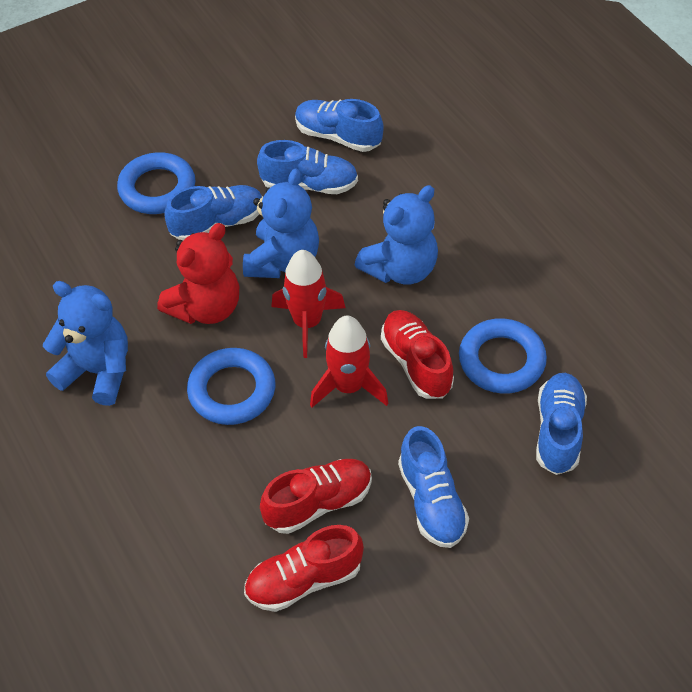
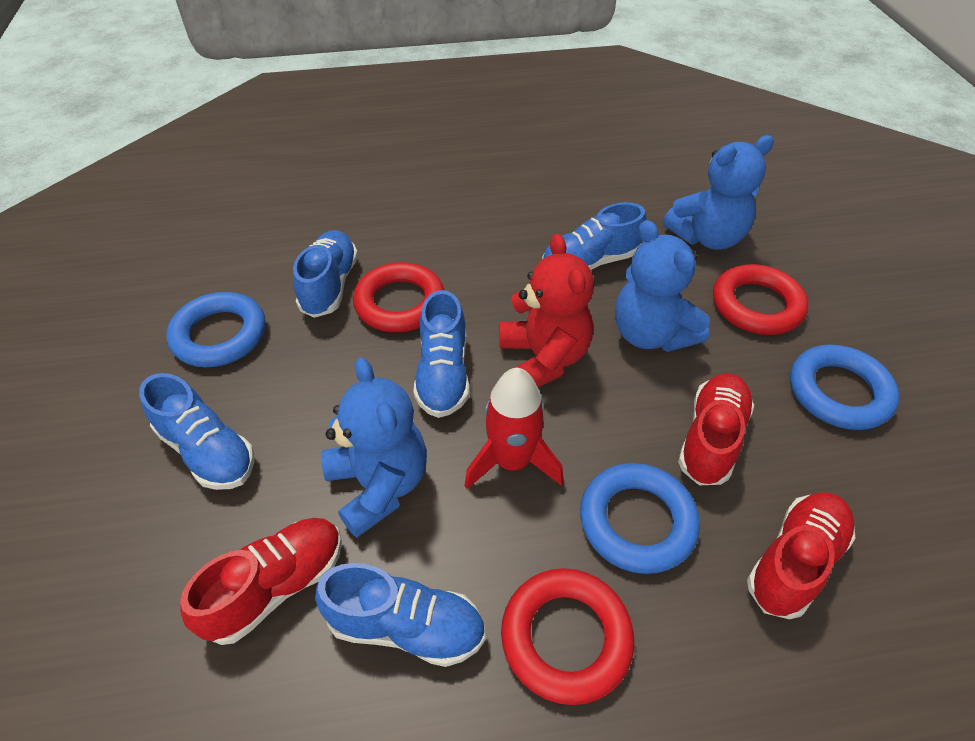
red ring: 0 -> 3
red rocket: 2 -> 1

